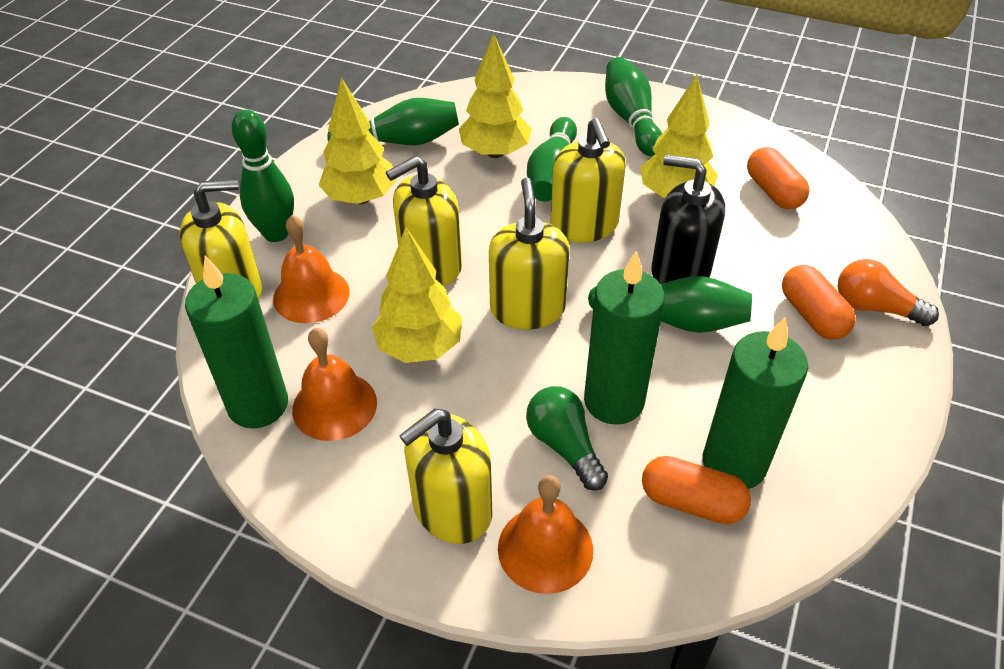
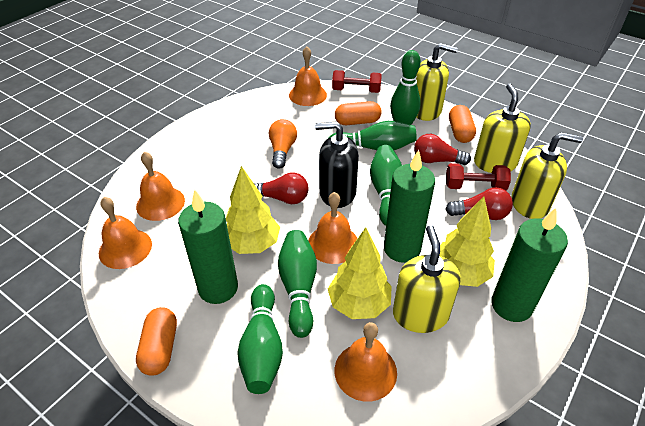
green light bulb: 1 -> 0
orange bell: 3 -> 5
red dumbbell: 0 -> 2
red light bulb: 0 -> 3
yellow soap dispenser: 5 -> 4
yellow tree: 4 -> 3

